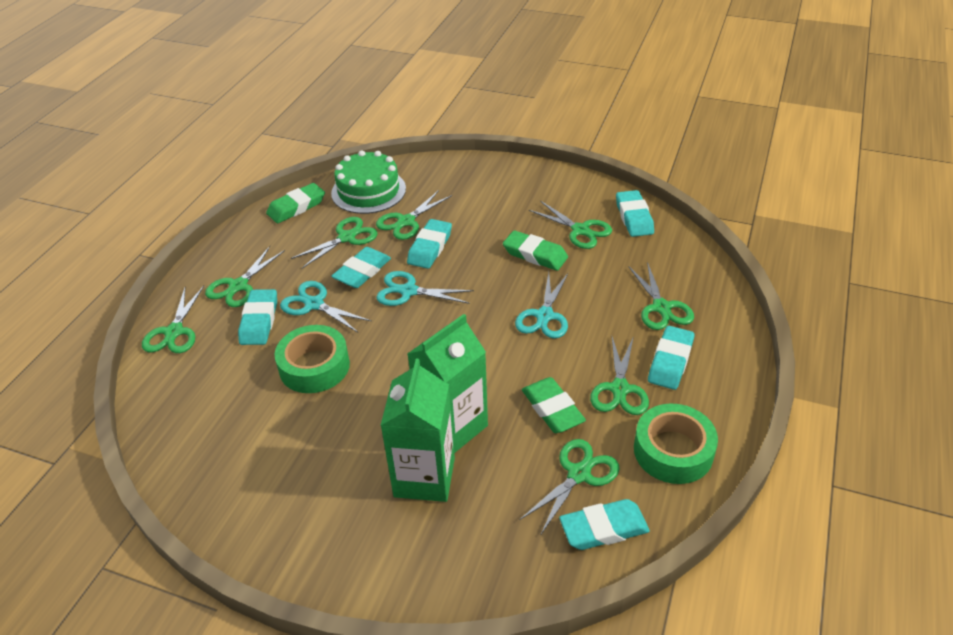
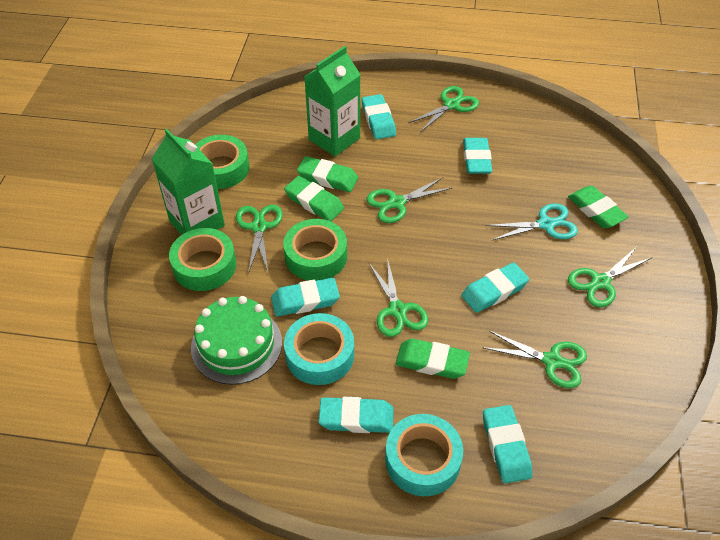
green eraser: 3 -> 4
green scissors: 8 -> 6
green tape: 2 -> 3
turquoise scissors: 3 -> 1
turquoise tape: 0 -> 2

